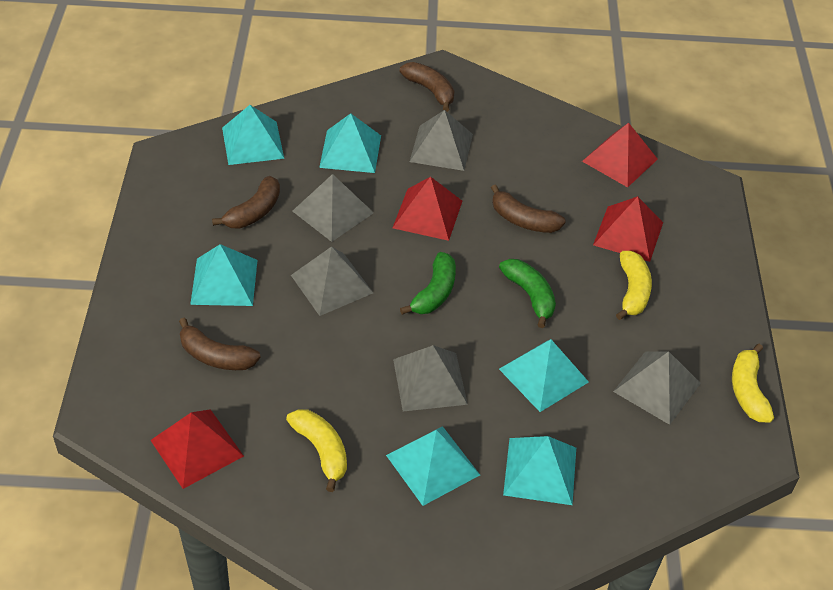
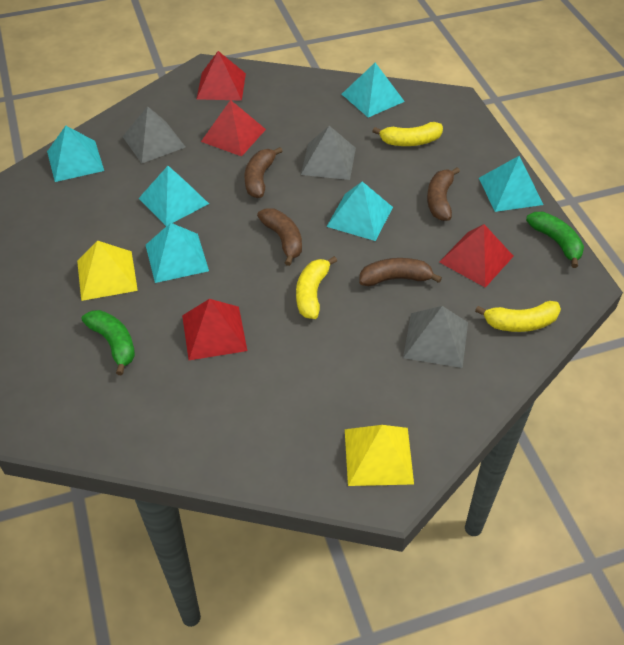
grey pyramid: 5 -> 3
yellow pyramid: 0 -> 2

